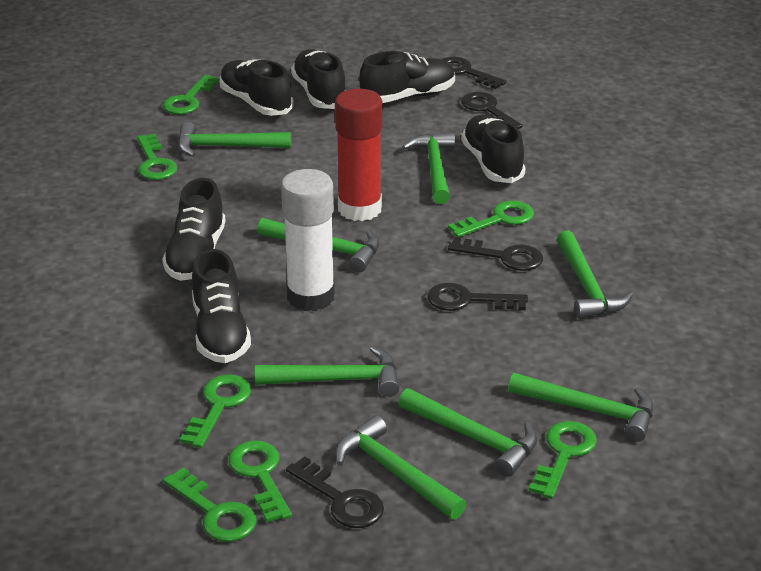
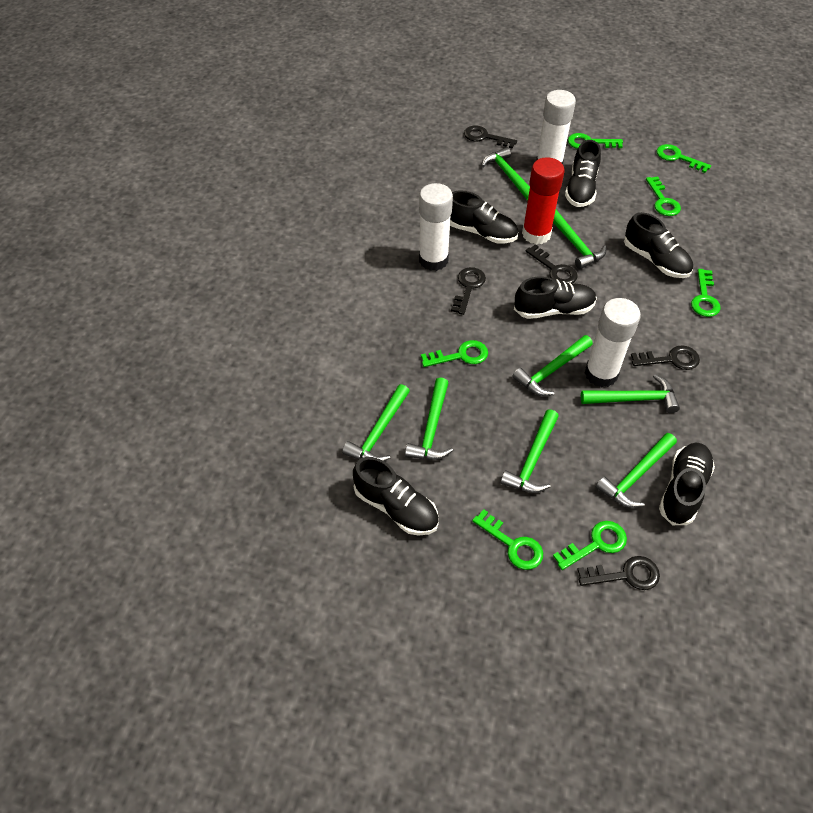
white glue stick: 1 -> 3

